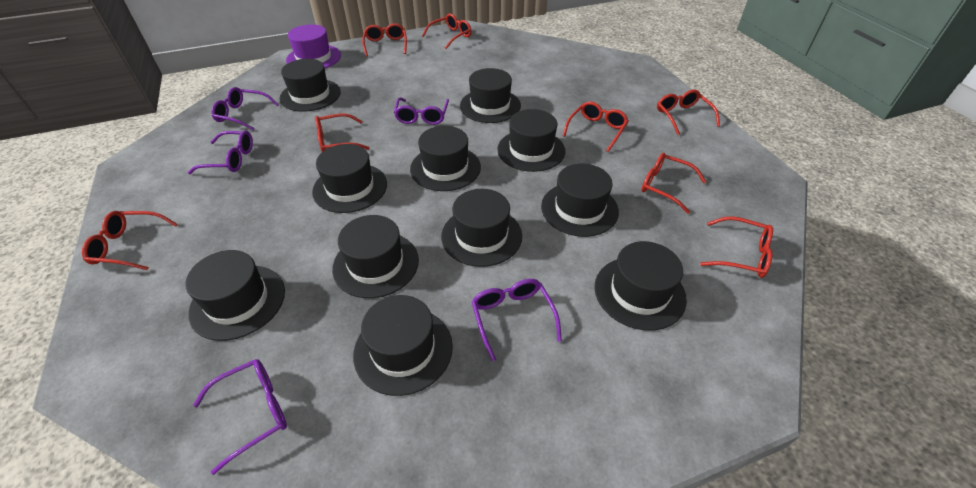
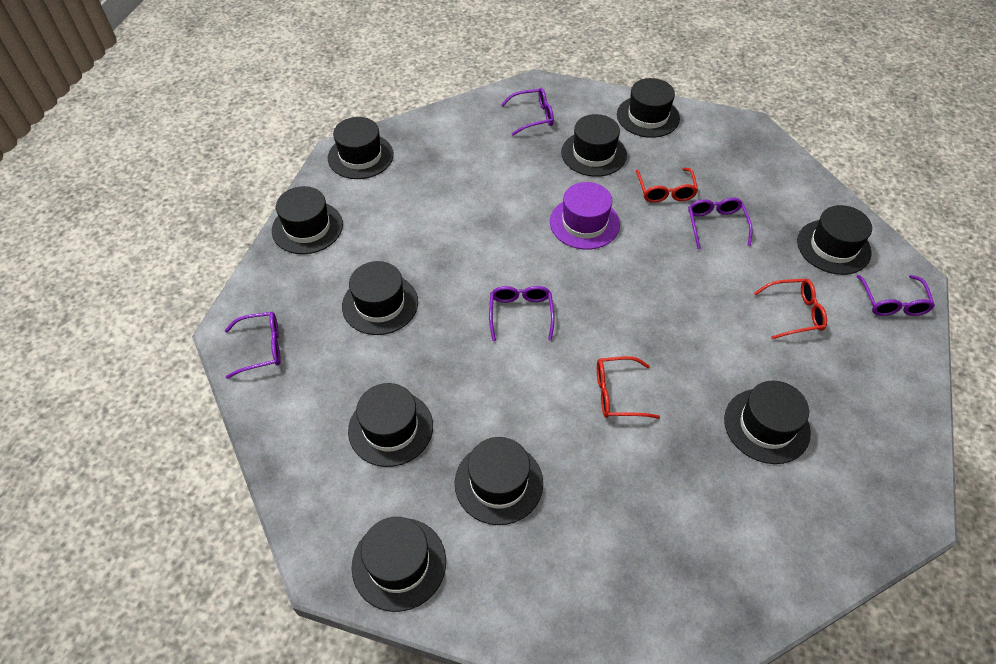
black hat: 11 -> 10
red glasses: 8 -> 3

